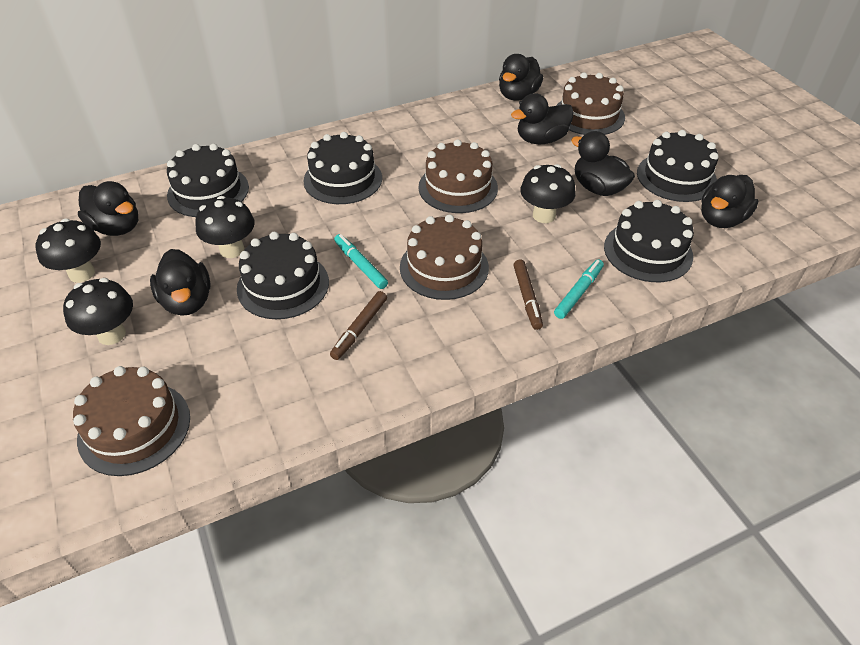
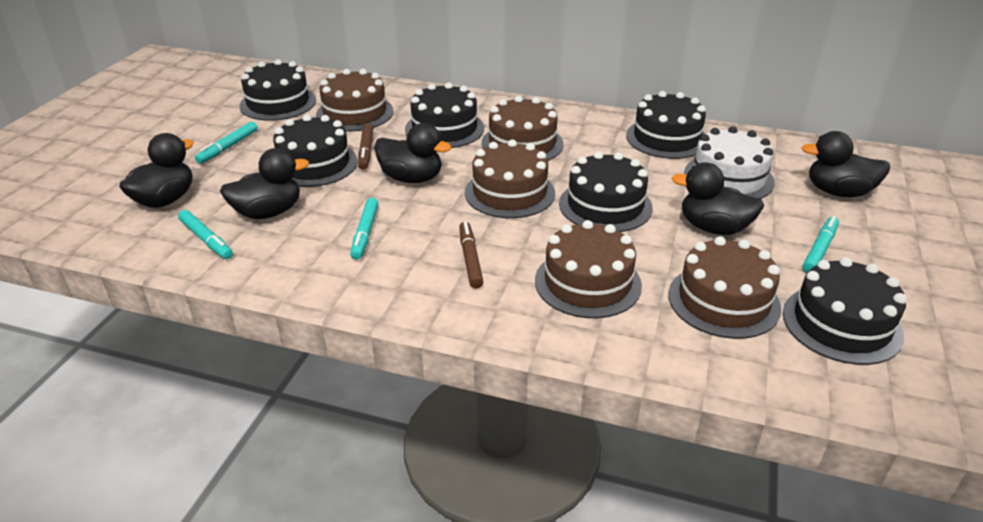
black cake: 5 -> 6
black duck: 6 -> 5
black mushroom: 4 -> 0
brown cake: 4 -> 5
turquoise marker: 2 -> 4
white cake: 0 -> 1

